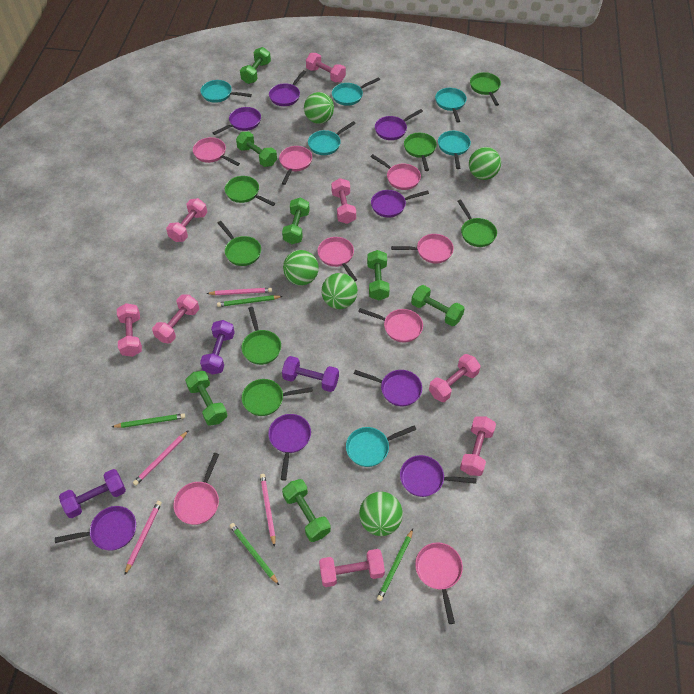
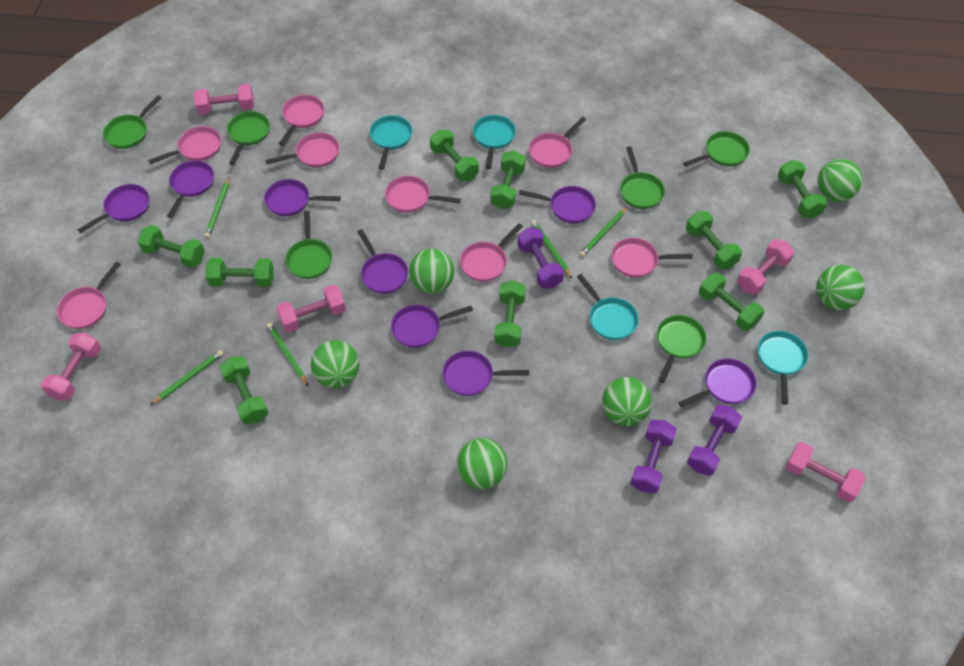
green ball: 5 -> 6
green dumbbell: 7 -> 9
green pan: 7 -> 6
green pencil: 4 -> 5
pink dumbbell: 8 -> 5
pink pencil: 4 -> 0
turquoise pan: 6 -> 4

